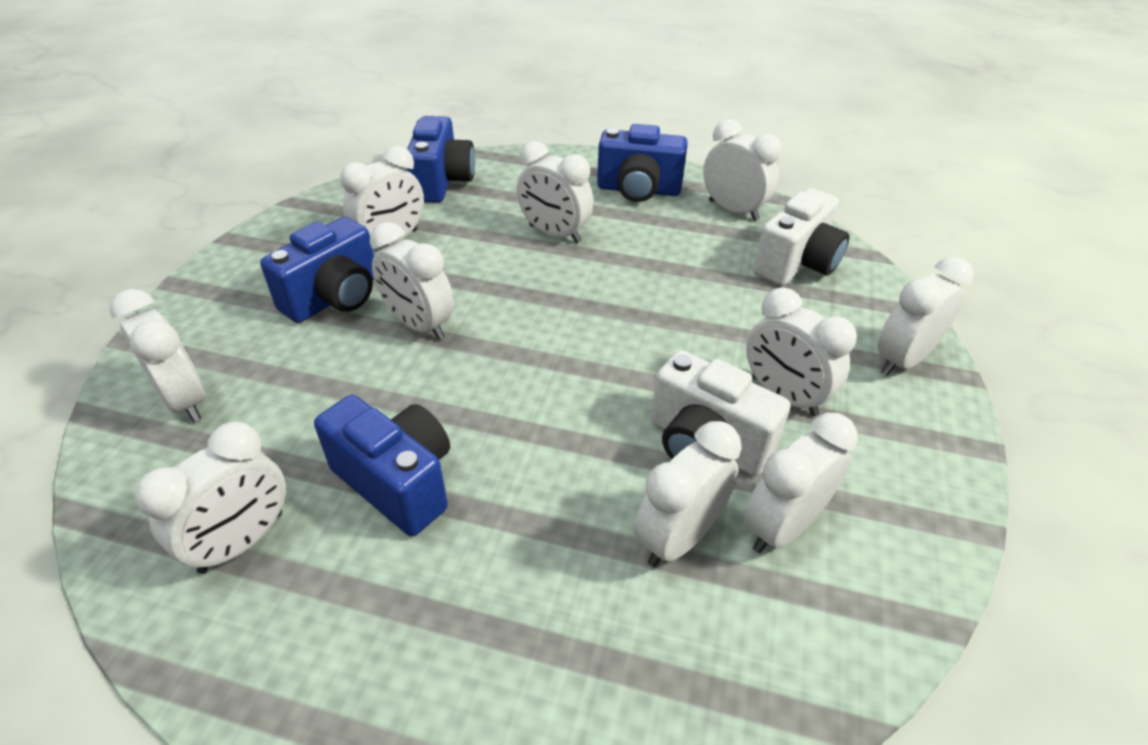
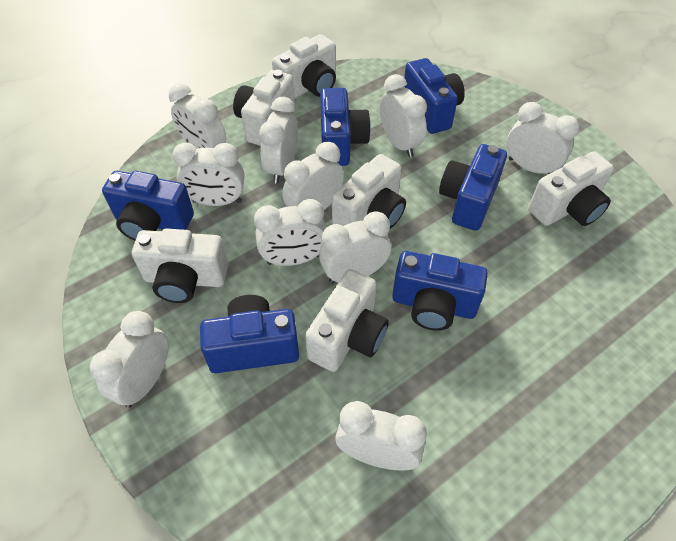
blue camera: 4 -> 6
white camera: 2 -> 6

